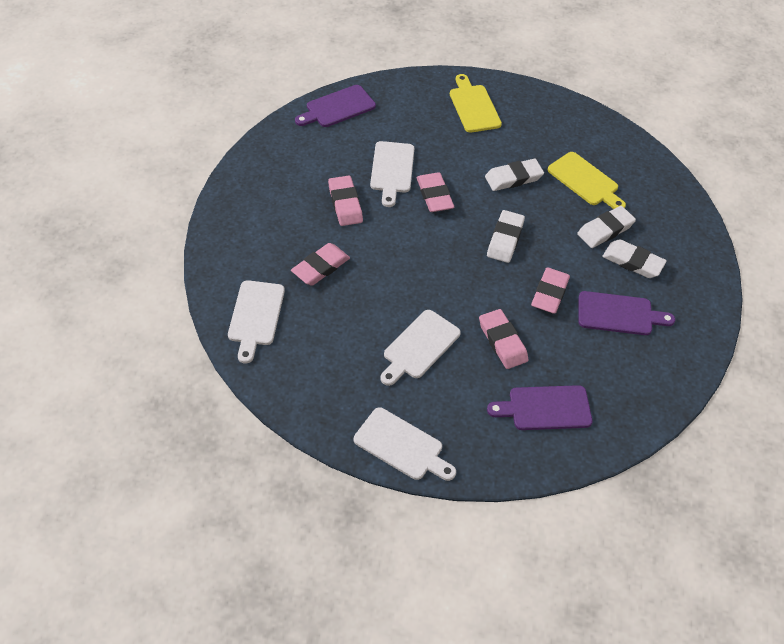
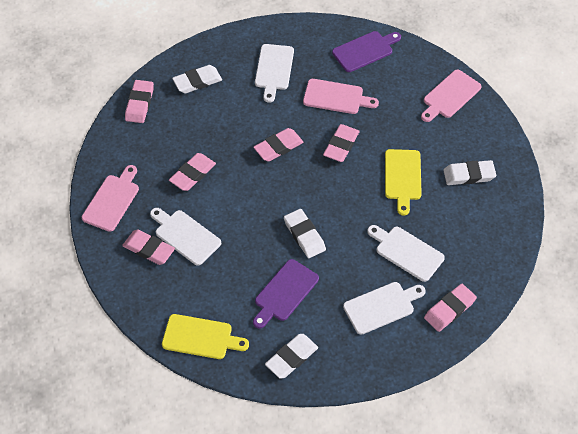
pink cutting board: 0 -> 3
pink eraser: 5 -> 6
purple cutting board: 3 -> 2

